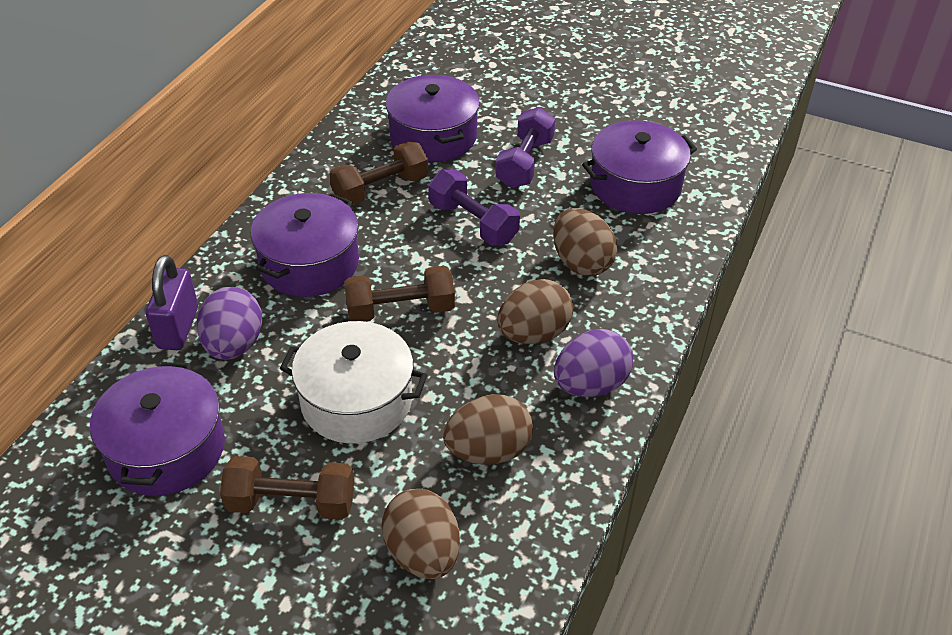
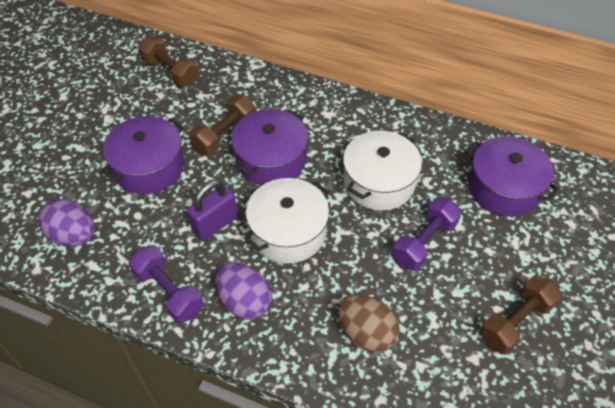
brown egg: 4 -> 1
purple pot: 4 -> 3
white pot: 1 -> 2

